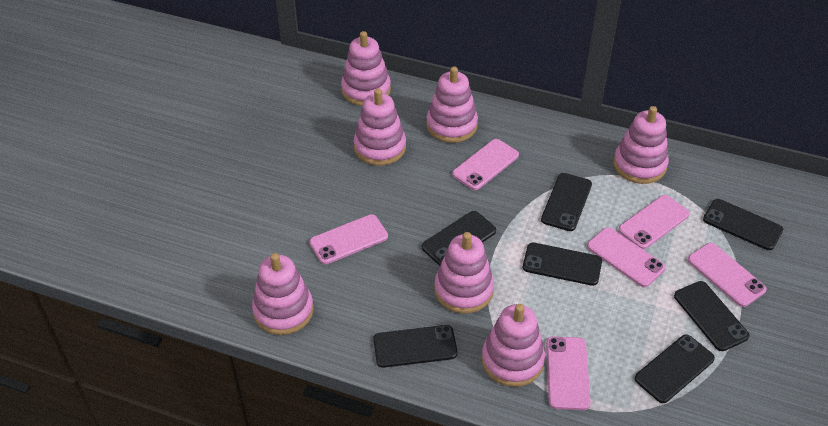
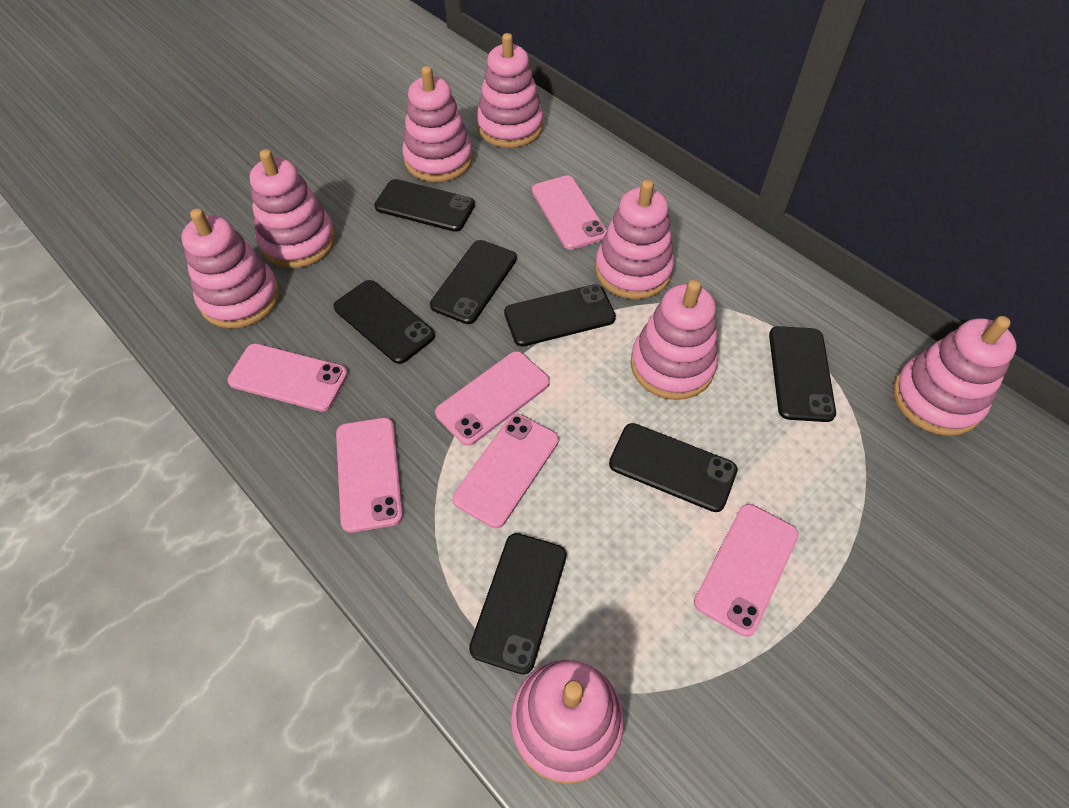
pink stacking toy: 7 -> 8

